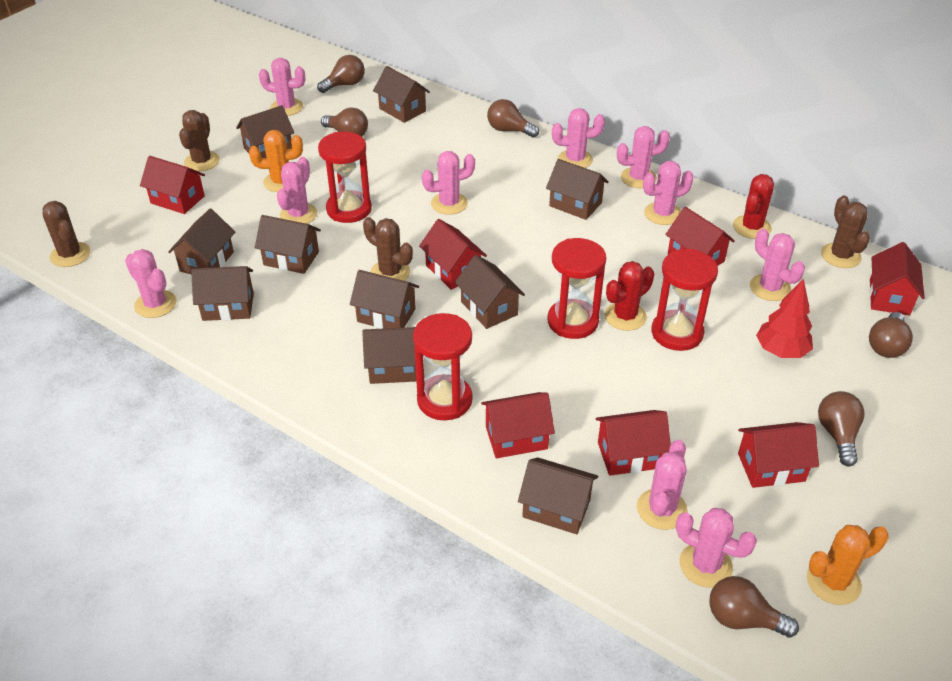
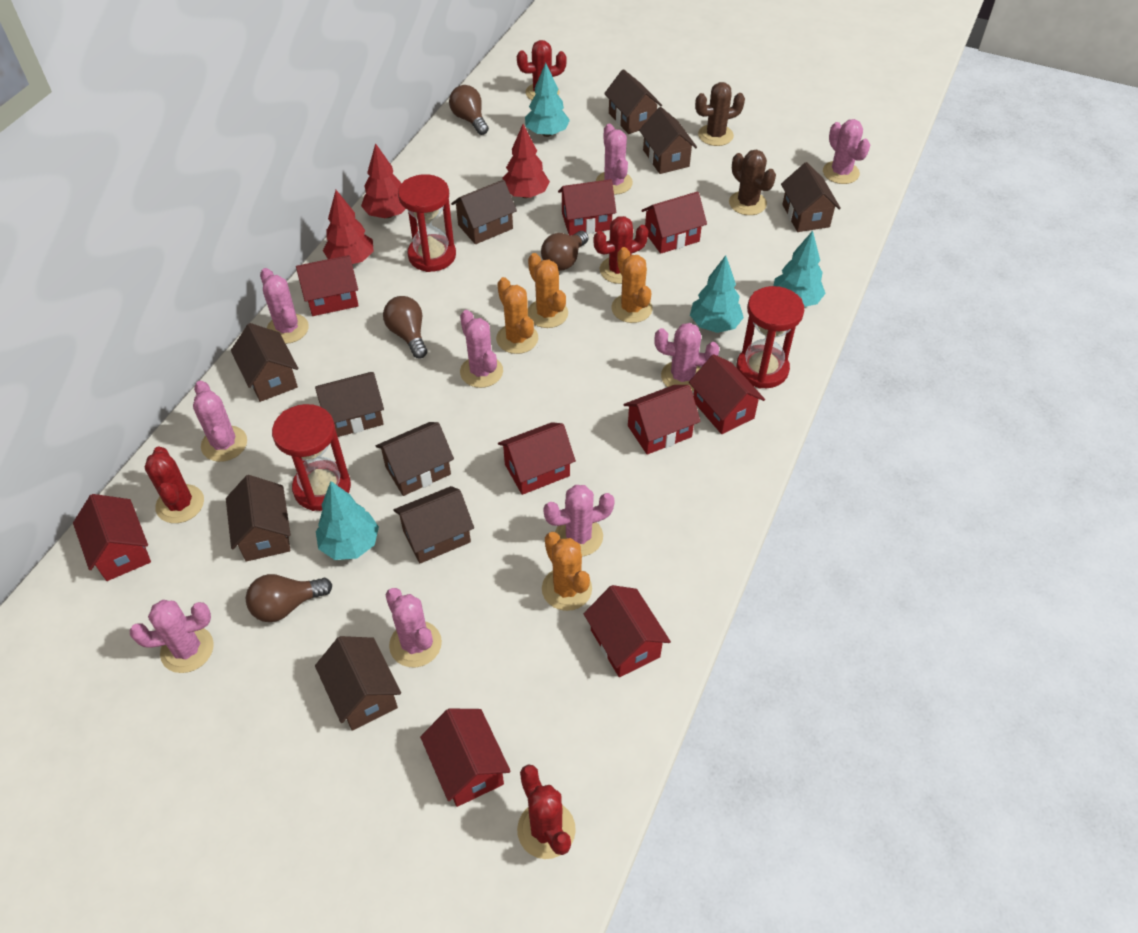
brown cactus: 4 -> 2
brown light bulb: 6 -> 4
orange cactus: 2 -> 4
pink cactus: 10 -> 9
red cactus: 2 -> 4
red hourglass: 4 -> 3
red house: 7 -> 9
red tree: 1 -> 3
turquoise tree: 0 -> 4

